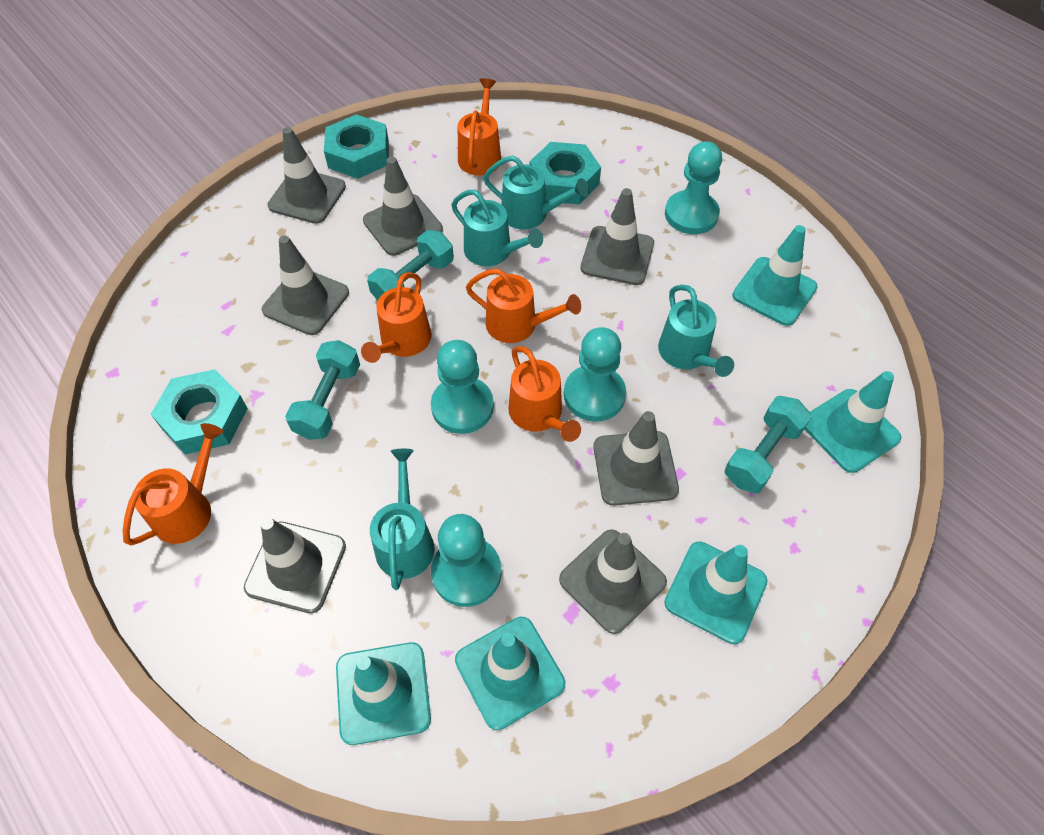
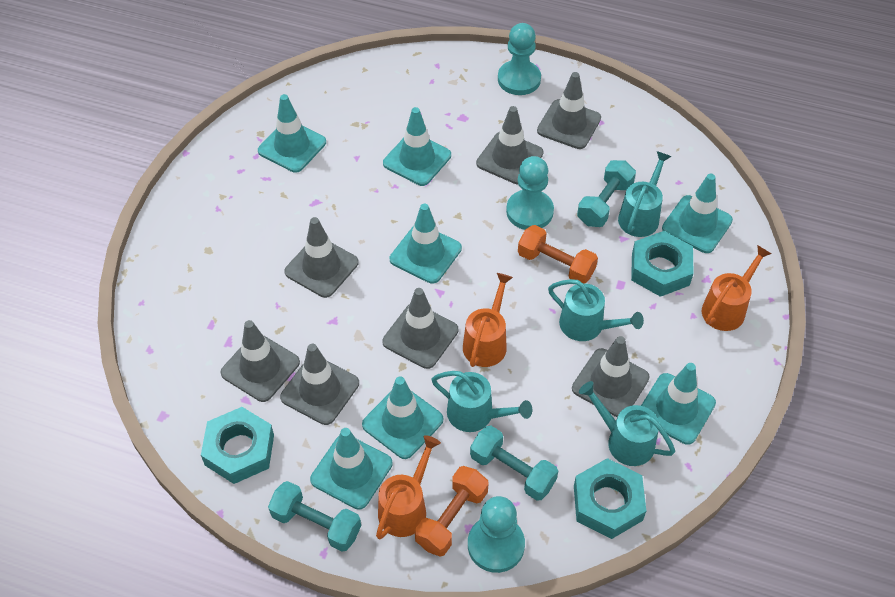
orange dumbbell: 0 -> 2
orange watering can: 5 -> 3
turquoise pawn: 4 -> 3
turquoise traffic cone: 5 -> 7

